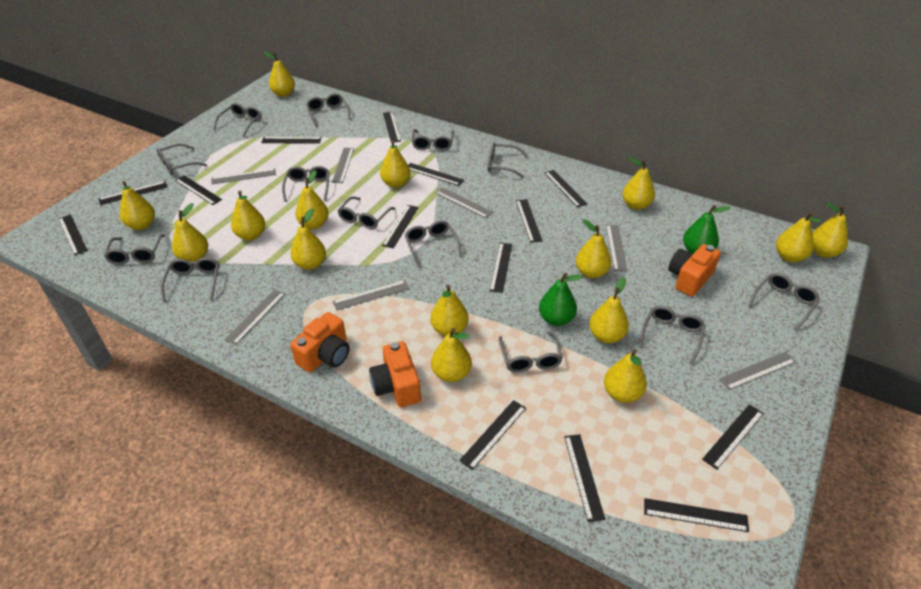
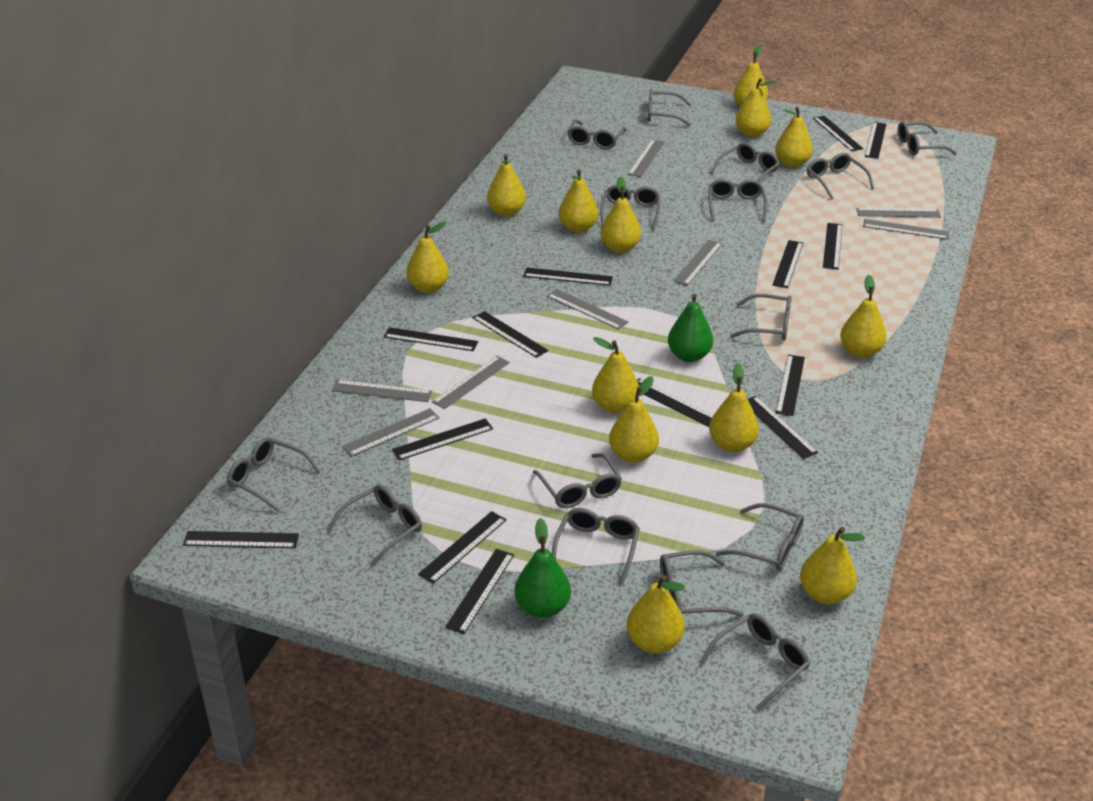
grey glasses: 13 -> 15
grey ruler: 7 -> 8
orange camera: 3 -> 0
yellow pear: 15 -> 13

